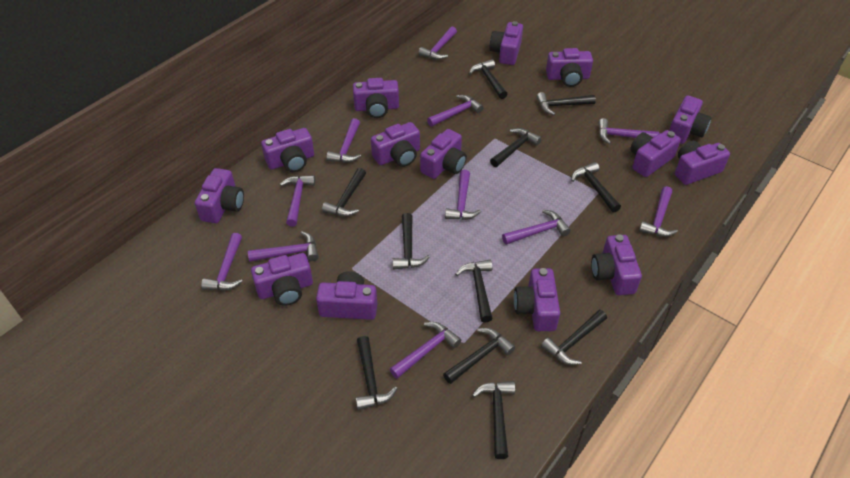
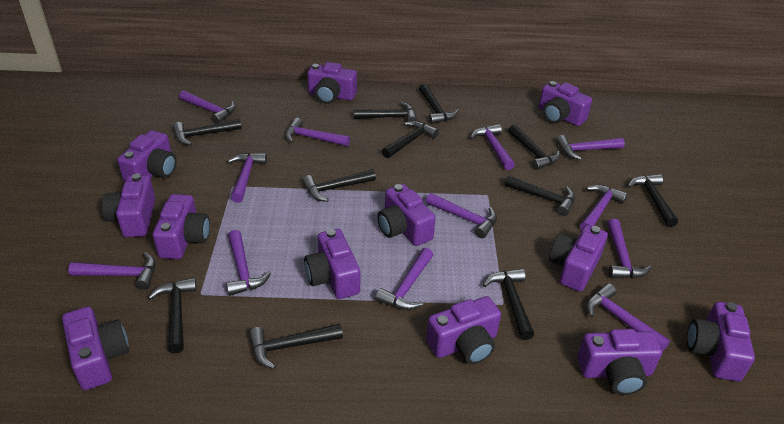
purple camera: 14 -> 12
purple hammer: 11 -> 12

